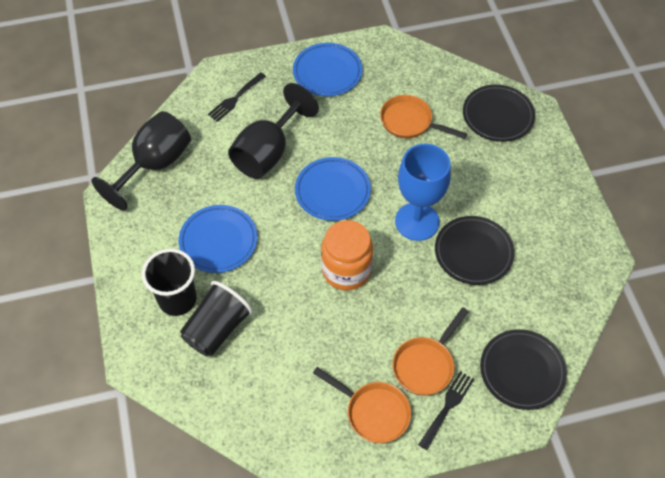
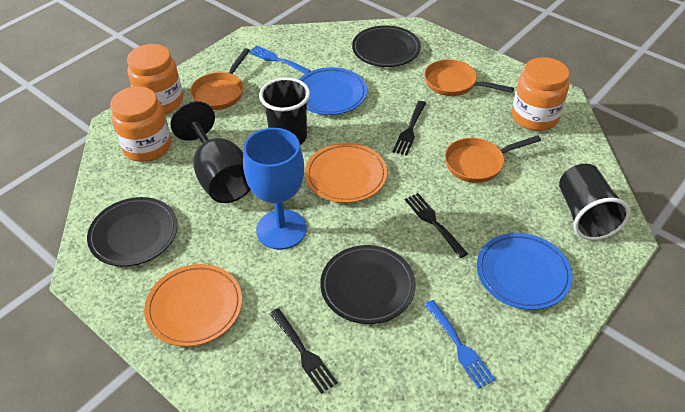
black fork: 2 -> 3
black goblet: 2 -> 1
blue fork: 0 -> 2
blue plate: 3 -> 2
orange jar: 1 -> 3
orange plate: 0 -> 2

